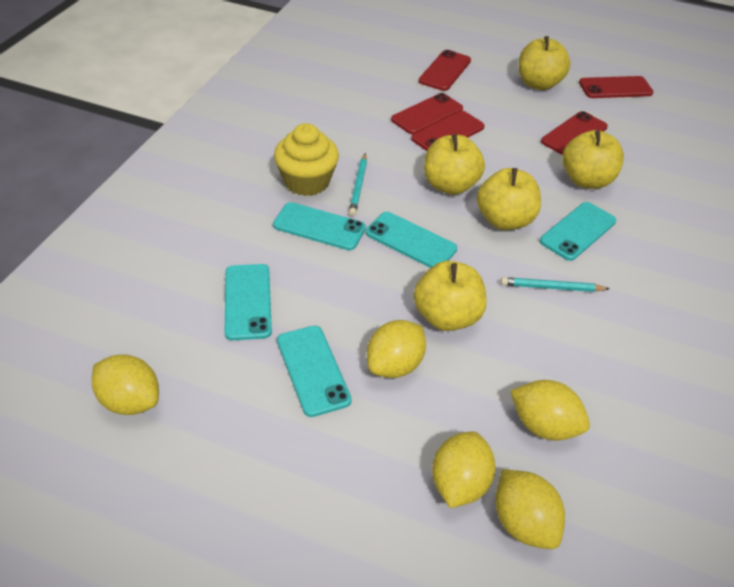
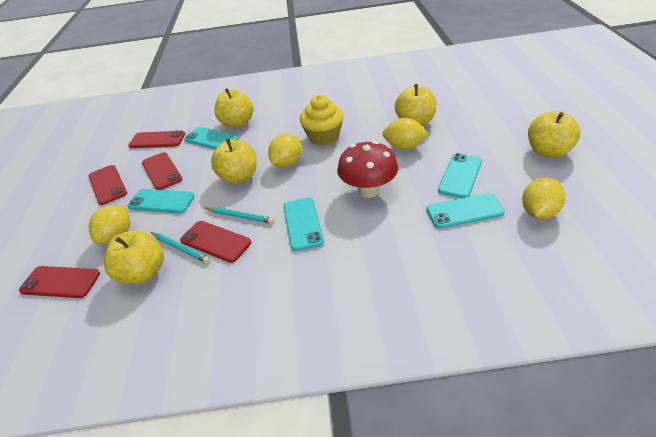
red mushroom: 0 -> 1
yellow lemon: 5 -> 4

